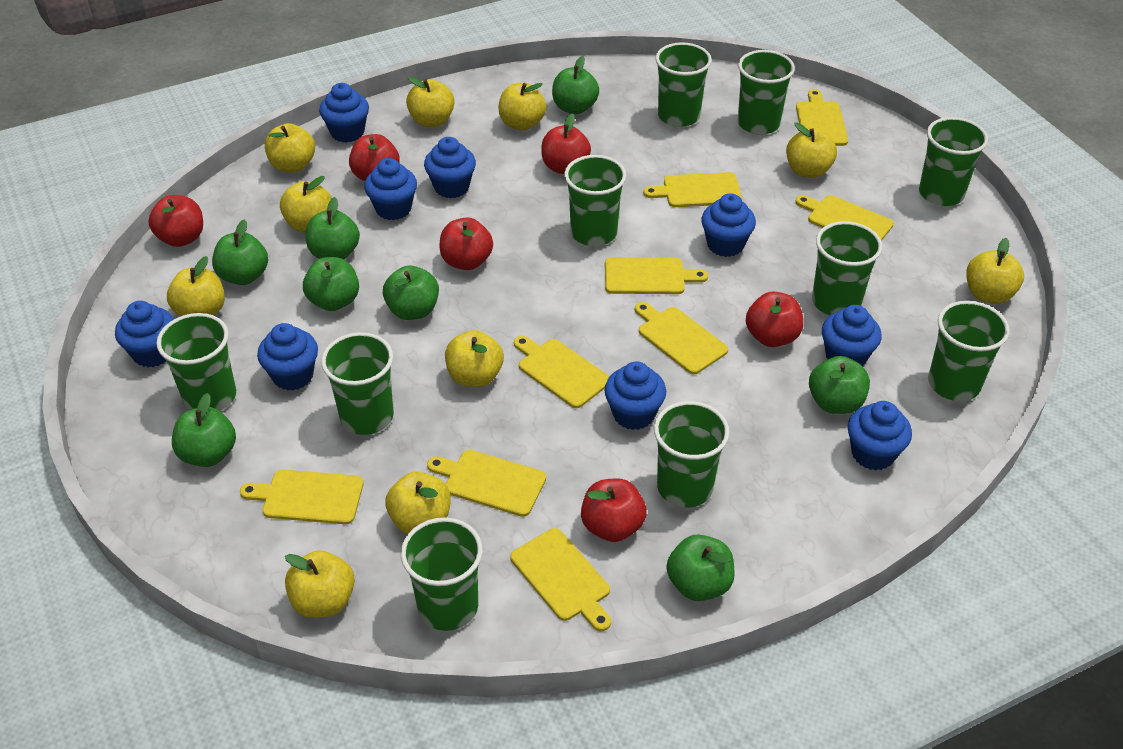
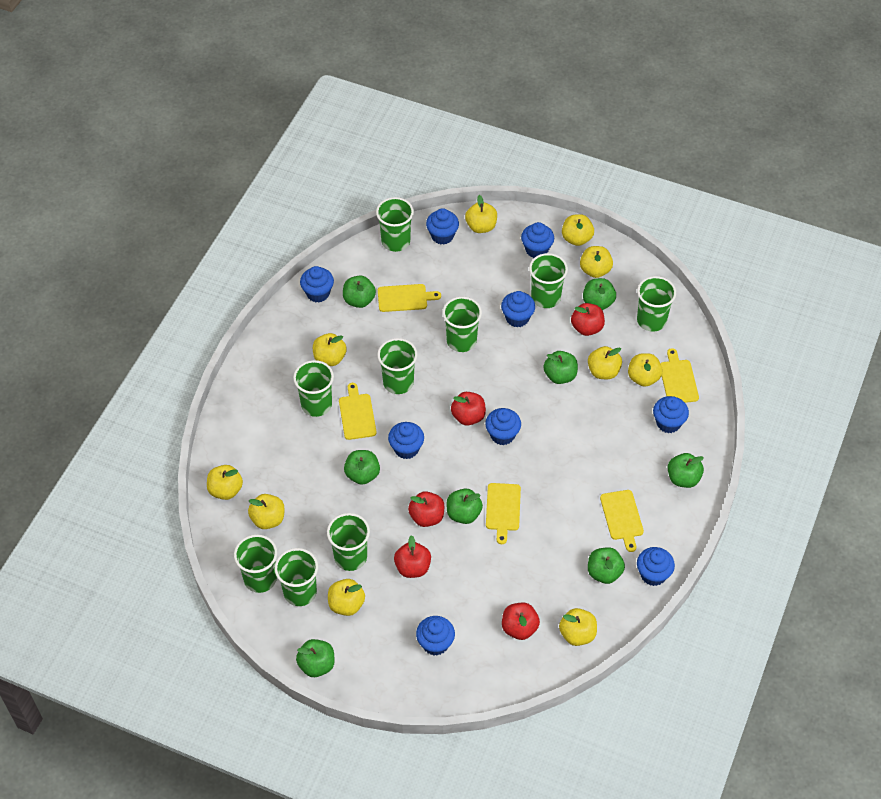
green cup: 10 -> 9
red apple: 6 -> 5
yellow cutting board: 9 -> 5

